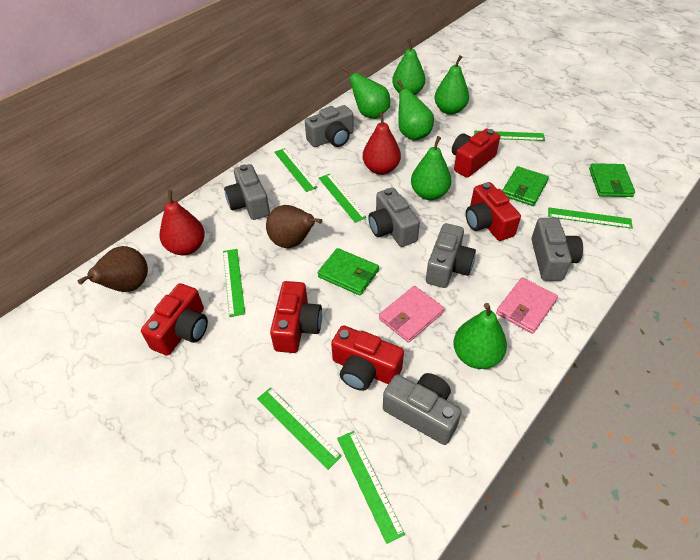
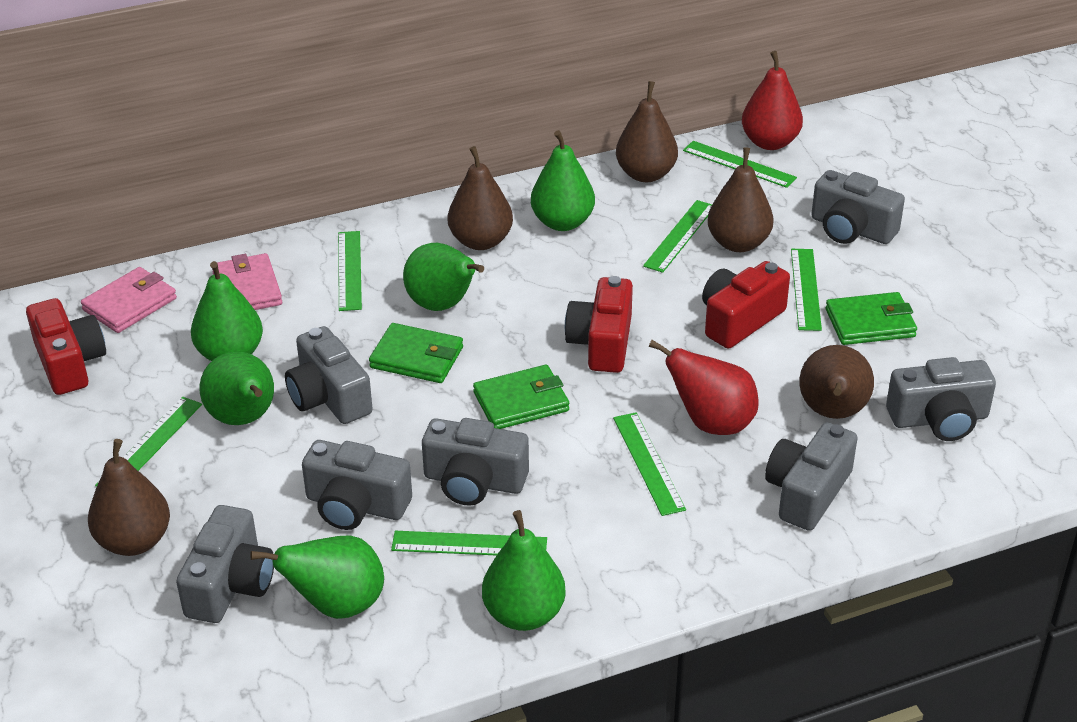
brown pear: 2 -> 5
grey camera: 6 -> 7
red camera: 5 -> 3

